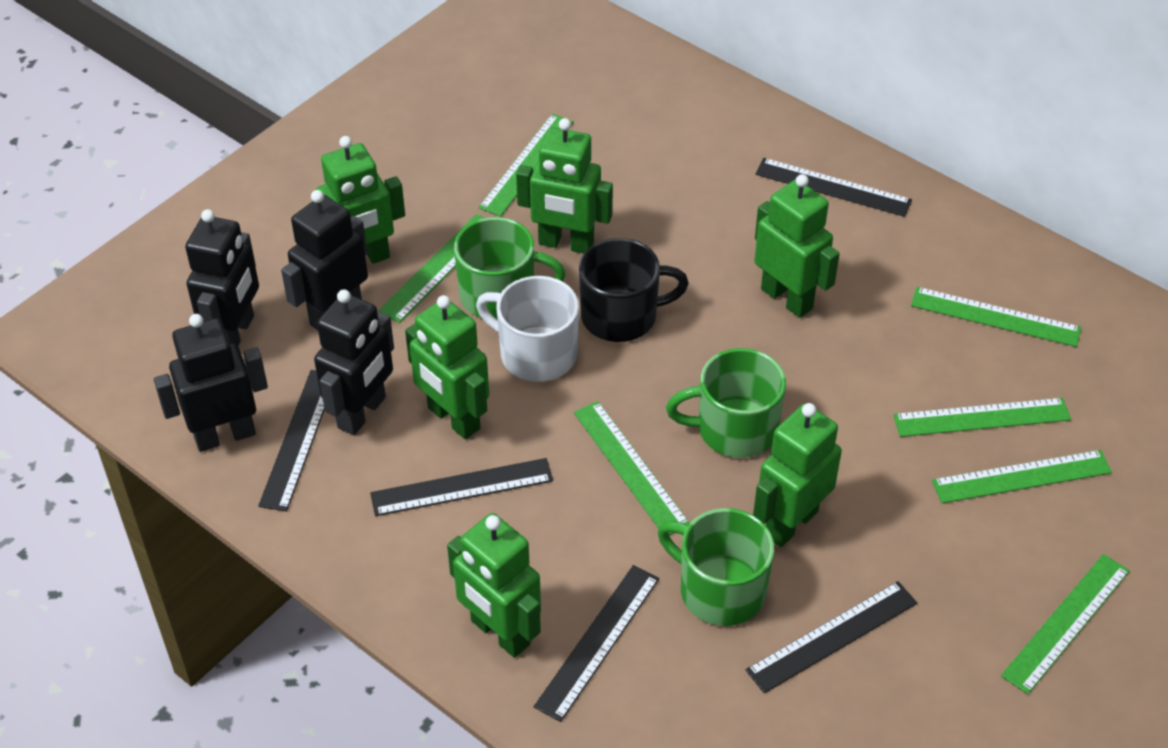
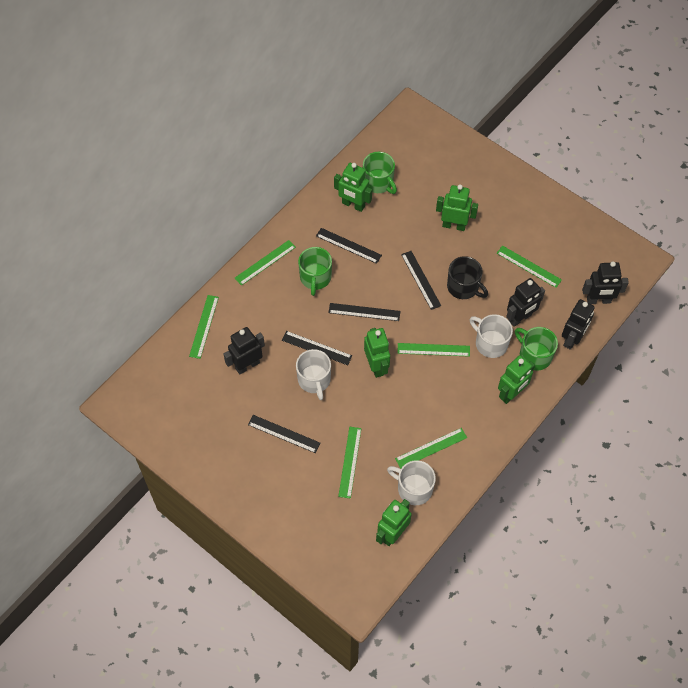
green robot: 6 -> 5
green ruler: 7 -> 6
white mug: 1 -> 3

